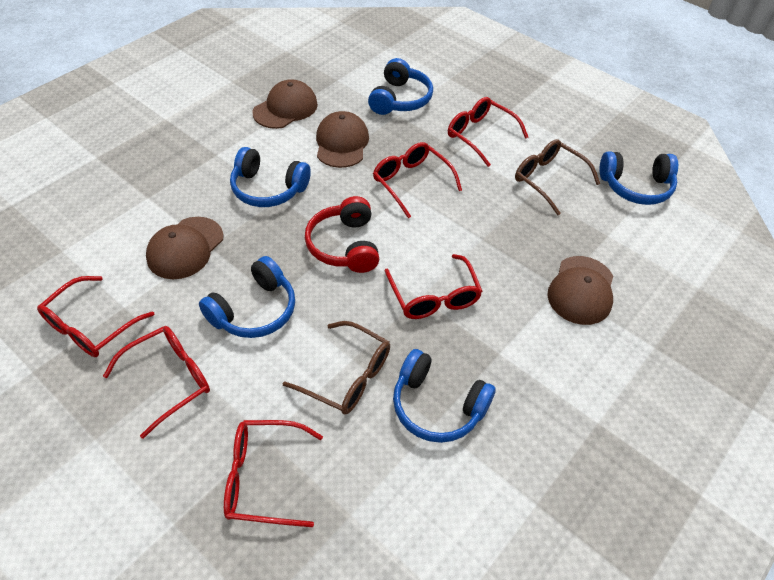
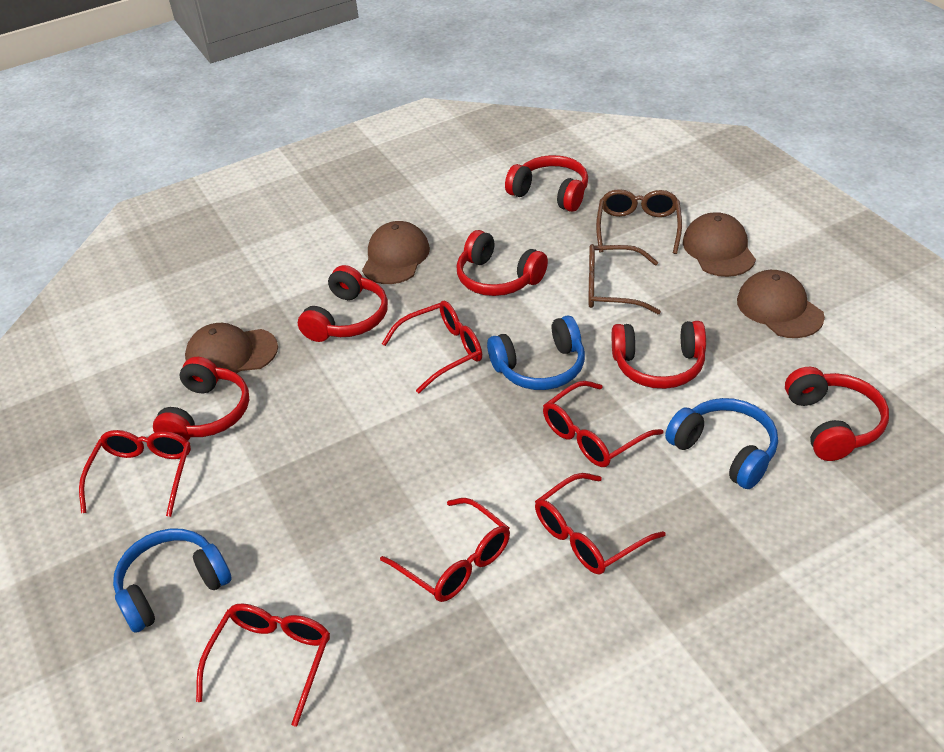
blue headphones: 5 -> 3
red headphones: 1 -> 6

